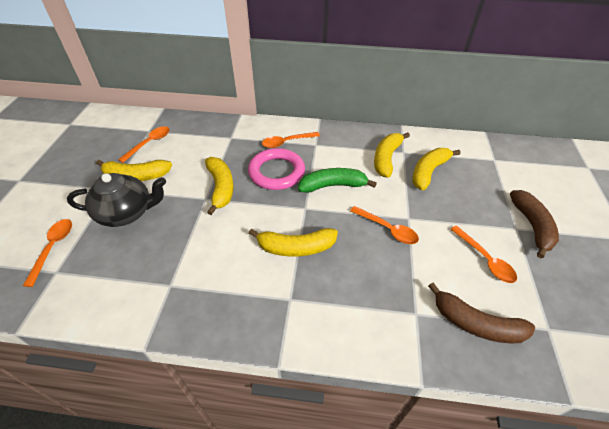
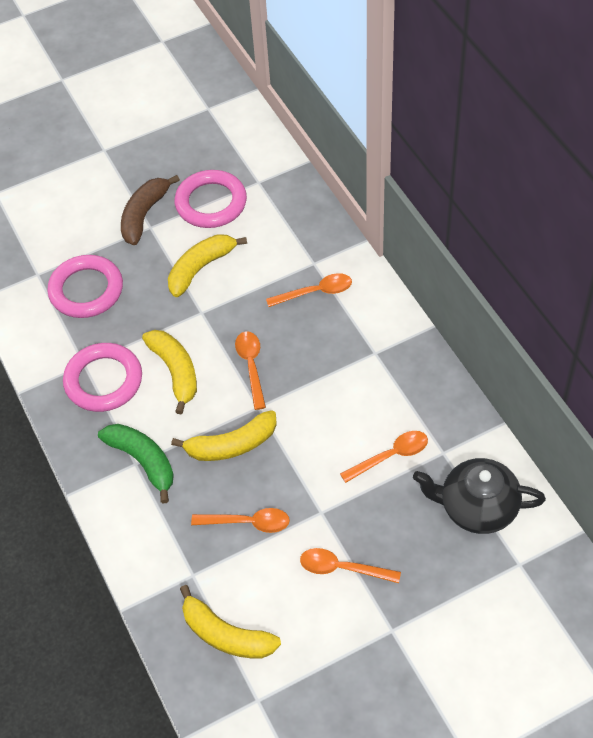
brown banana: 2 -> 1
pink ring: 1 -> 3
yellow banana: 5 -> 4

